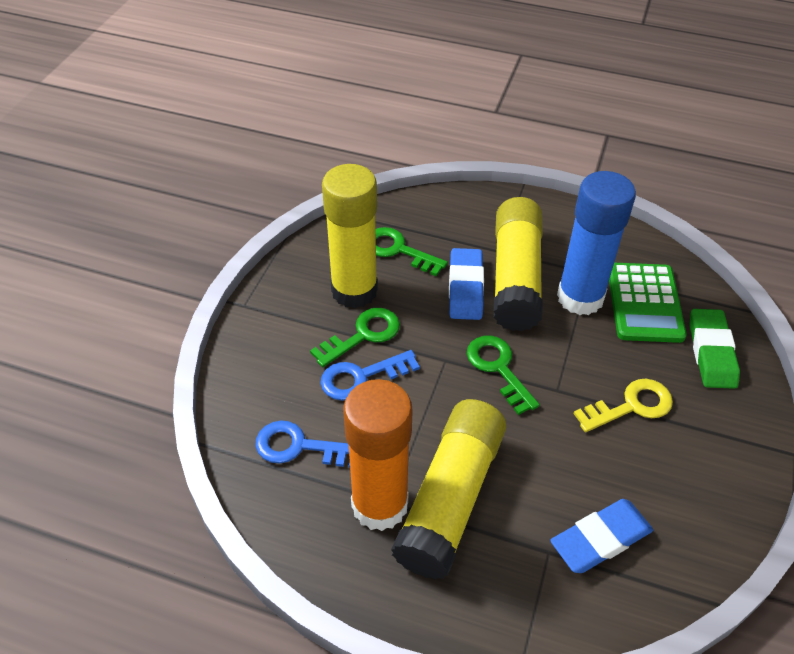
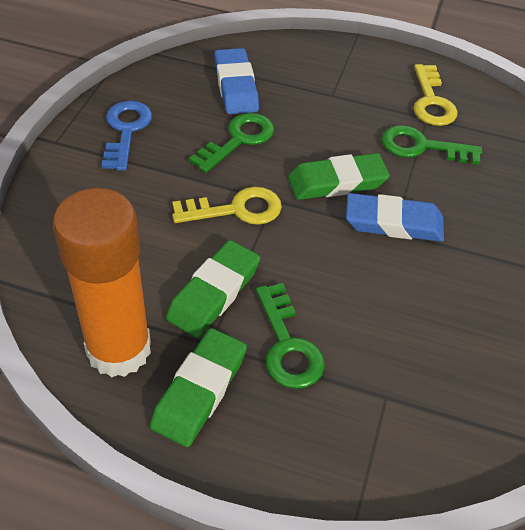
blue glue stick: 1 -> 0
blue key: 2 -> 1
green calculator: 1 -> 0
green eraser: 1 -> 3
yellow glue stick: 3 -> 0
yellow key: 1 -> 2

